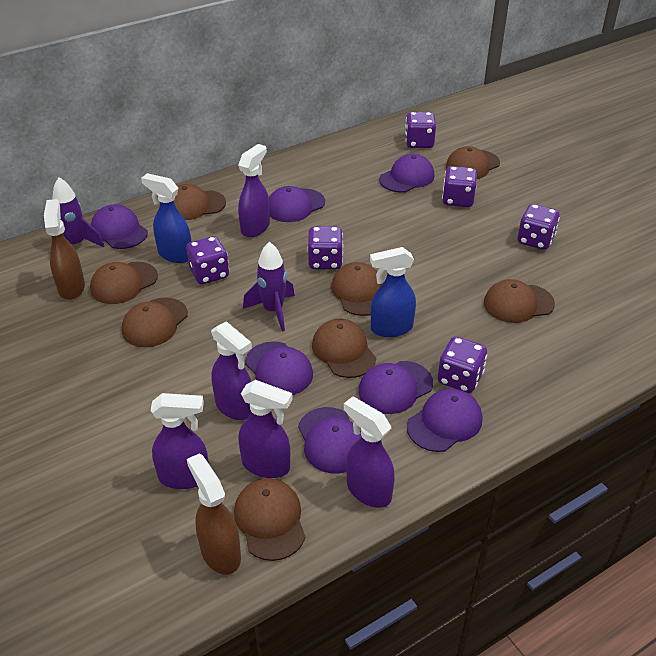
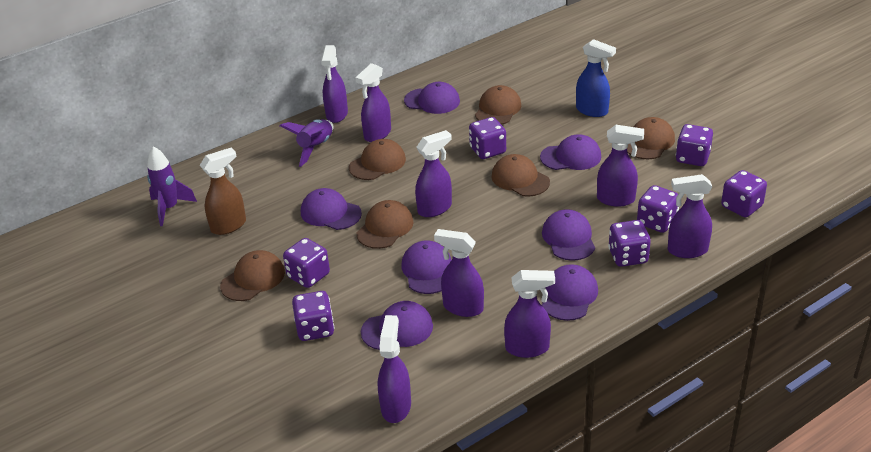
blue spray bottle: 2 -> 1
brown cap: 8 -> 6
brown spray bottle: 2 -> 1
purple dice: 6 -> 7
purple spray bottle: 5 -> 8

